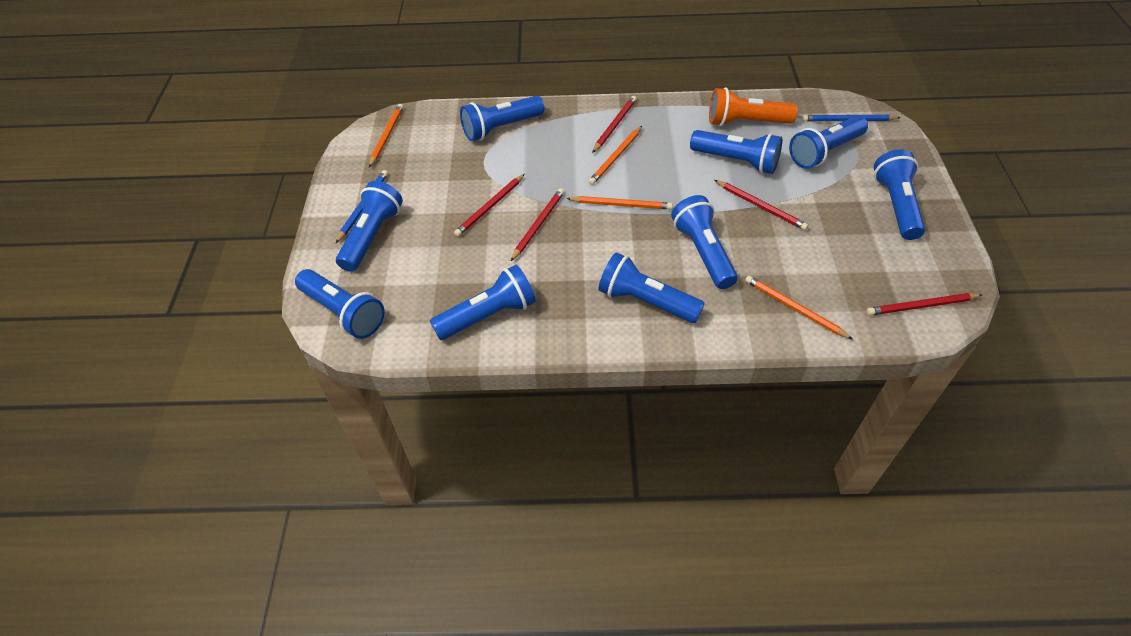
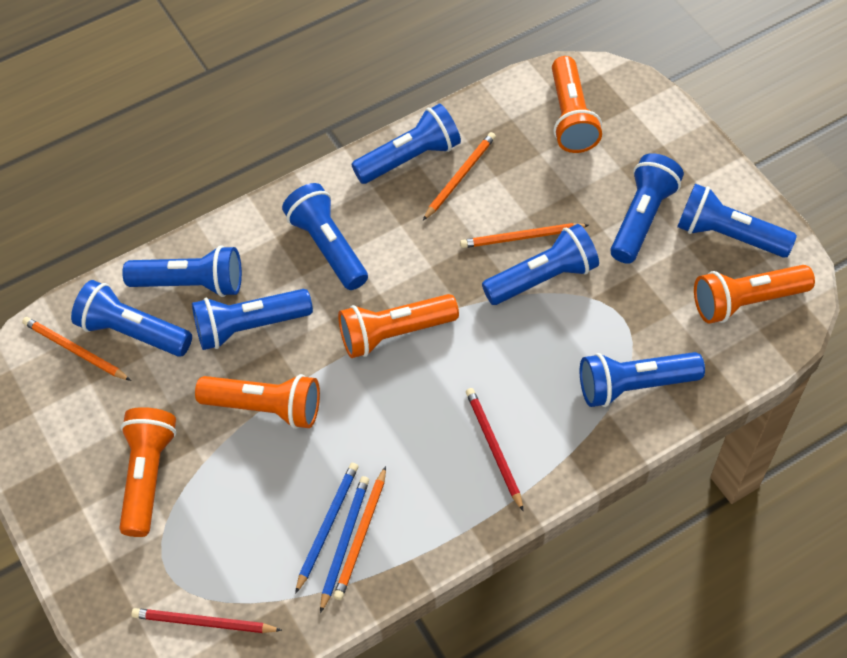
orange flashlight: 1 -> 5
red pencil: 5 -> 2

